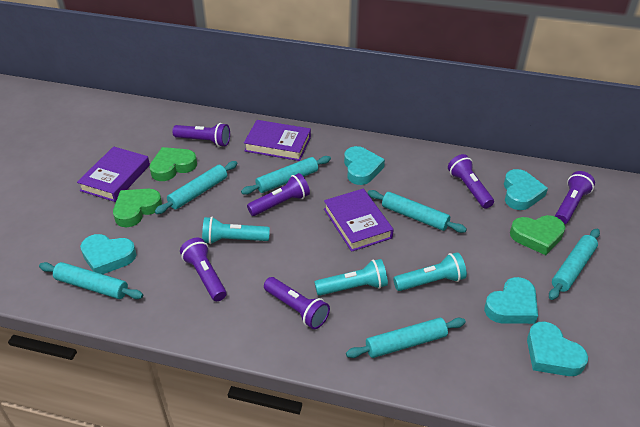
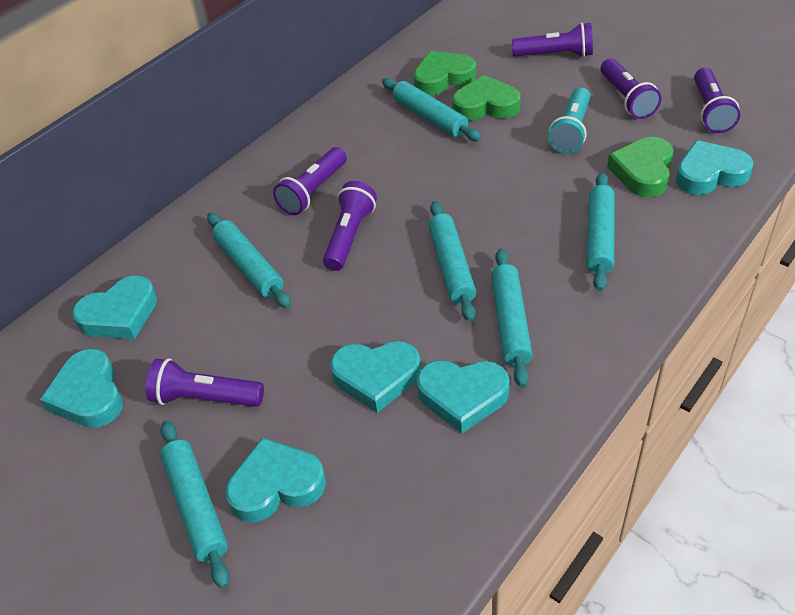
purple book: 3 -> 0
turquoise flashlight: 3 -> 1
turquoise heart: 5 -> 6

